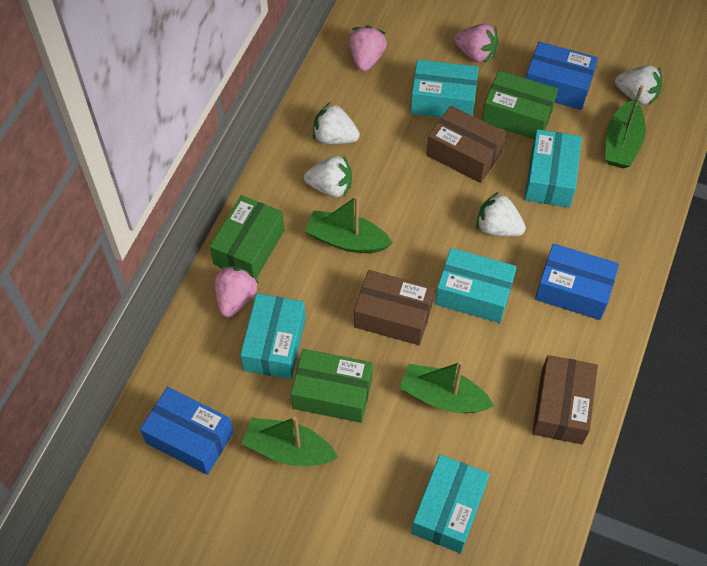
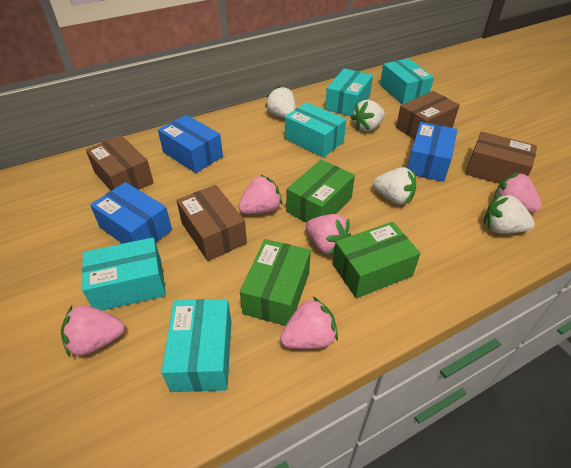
brown box: 3 -> 4
green boat: 4 -> 0
pink strawberry: 3 -> 5

